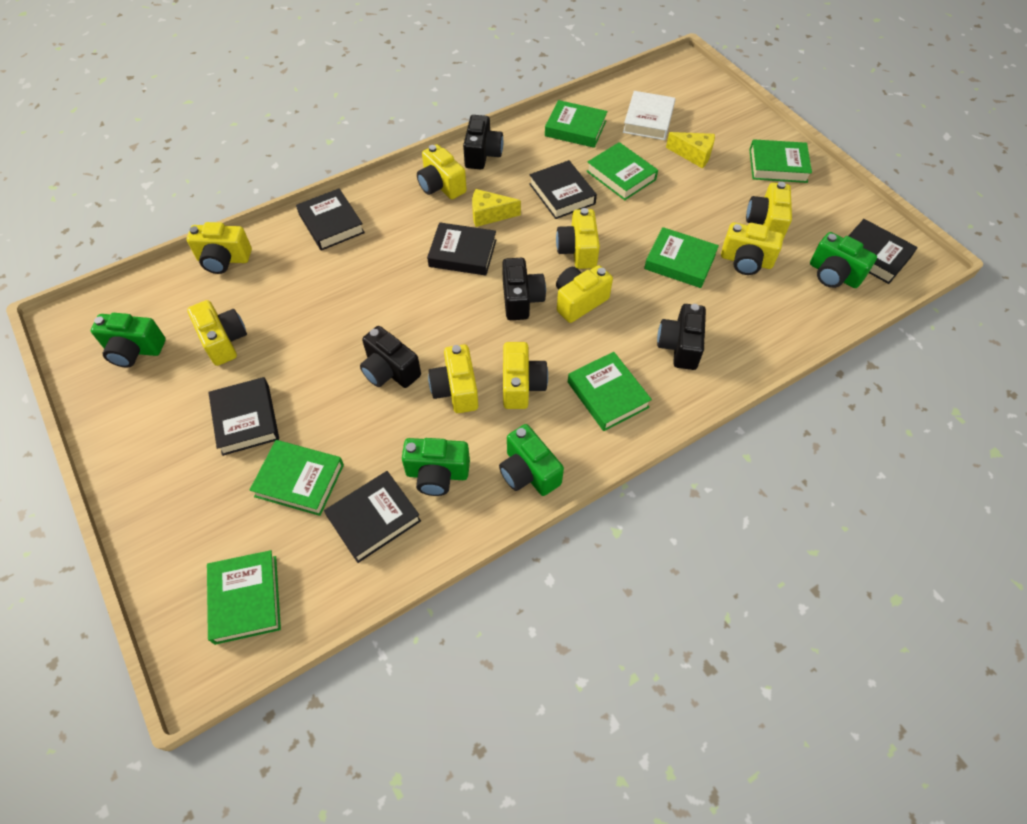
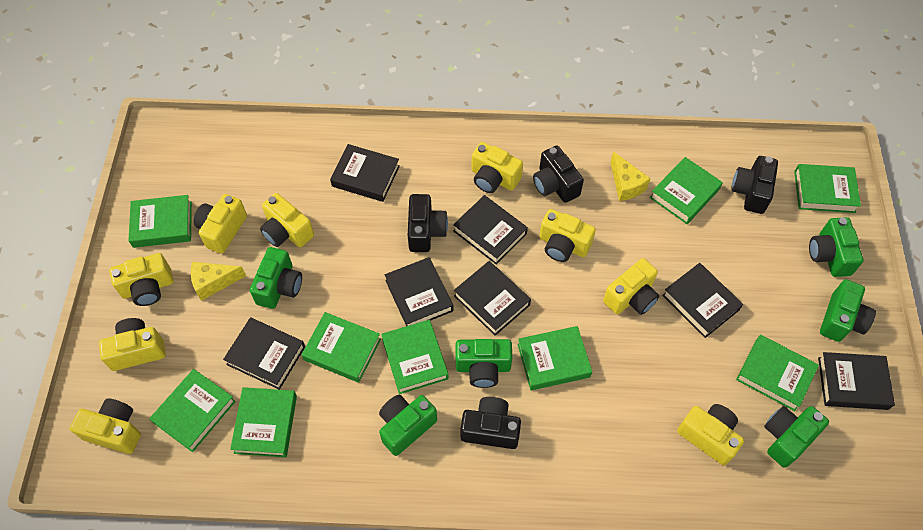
black book: 6 -> 7
green book: 7 -> 9
green camera: 4 -> 6
white book: 1 -> 0

